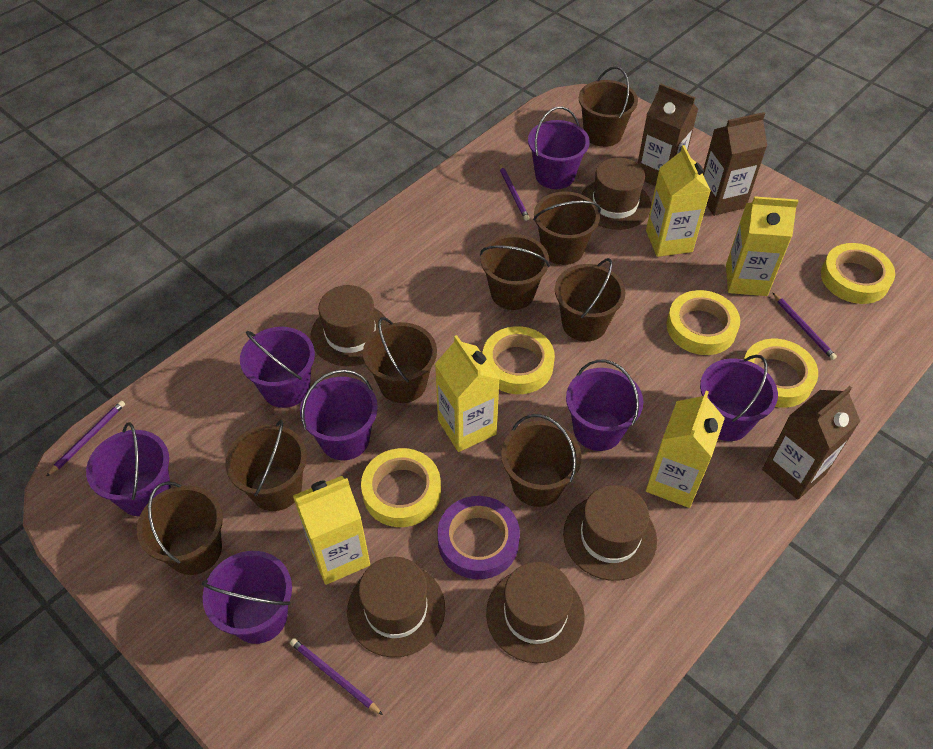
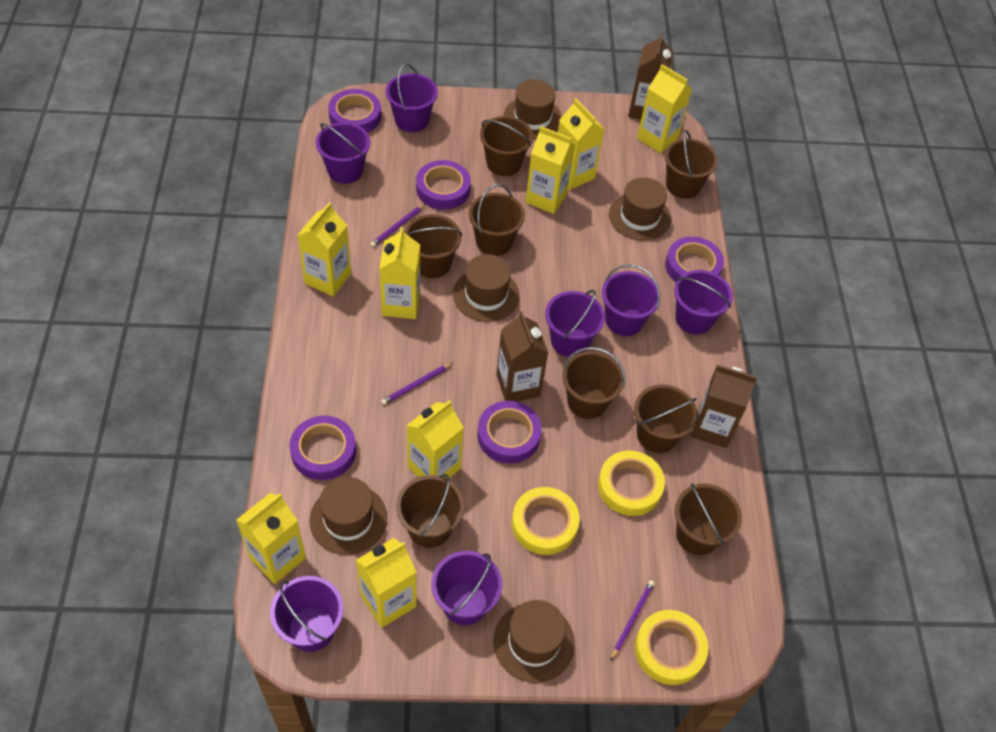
purple pencil: 4 -> 3
purple tape: 1 -> 5
yellow carton: 5 -> 8
yellow tape: 5 -> 3

